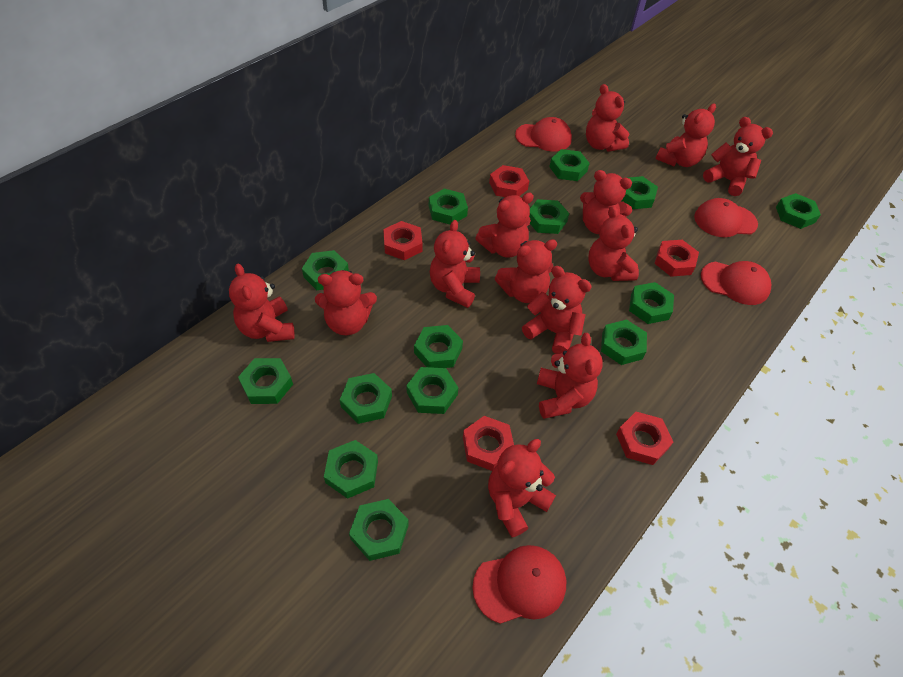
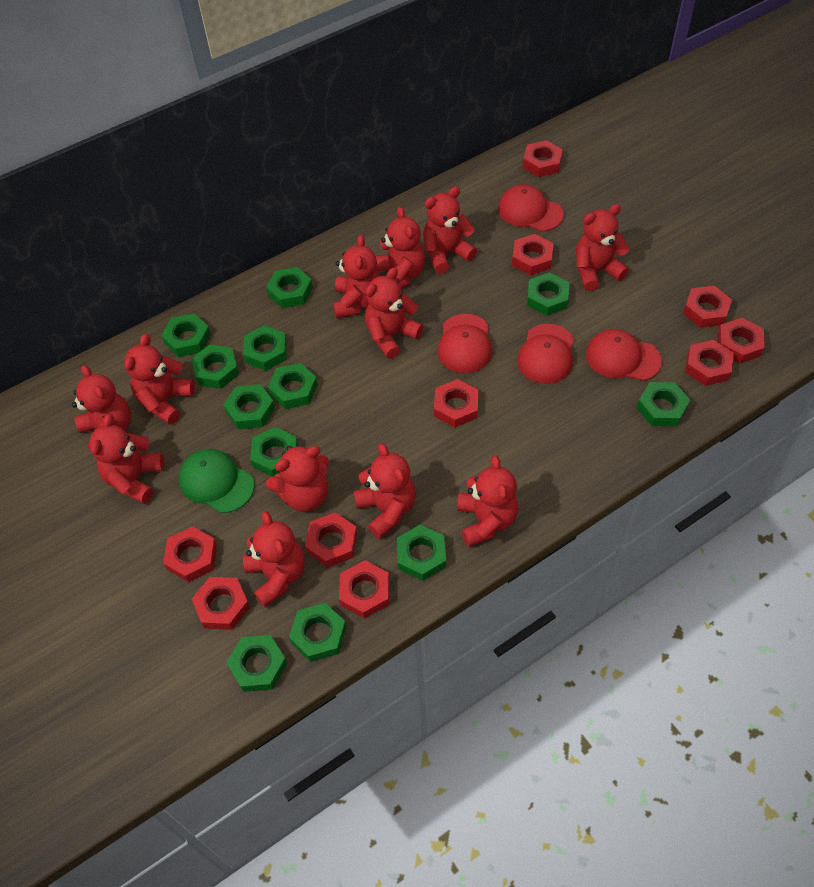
green cap: 0 -> 1
green nut: 14 -> 12
red nut: 5 -> 10
red teddy bear: 13 -> 12

